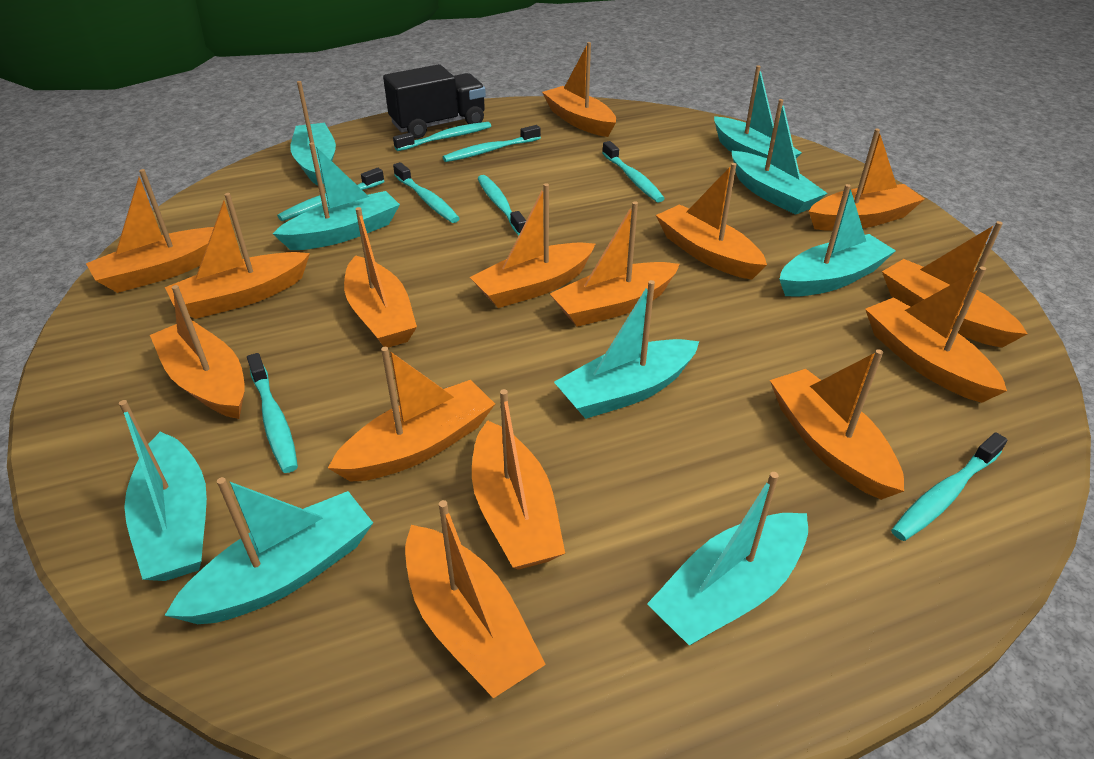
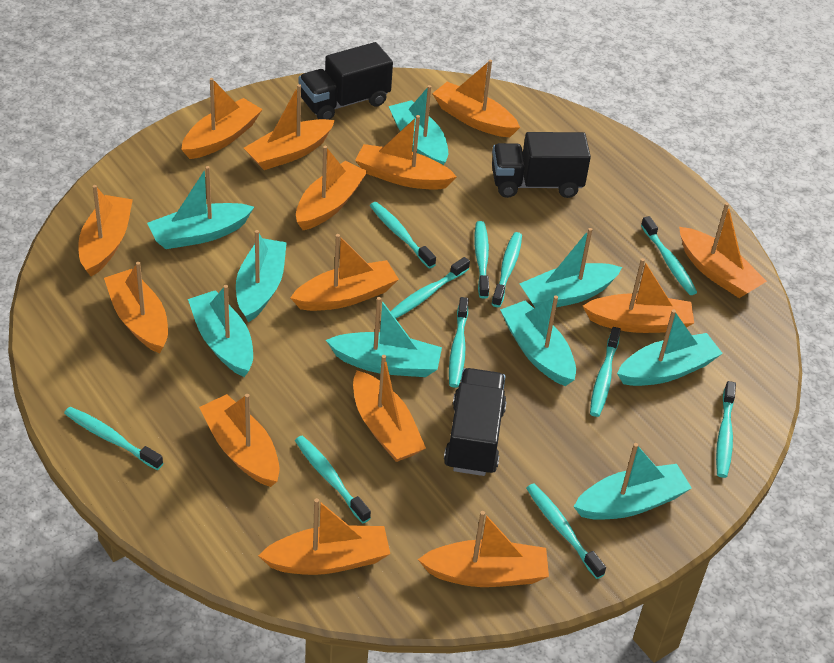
black truck: 1 -> 3
orange boat: 15 -> 14
turquoise toothbrush: 8 -> 11

